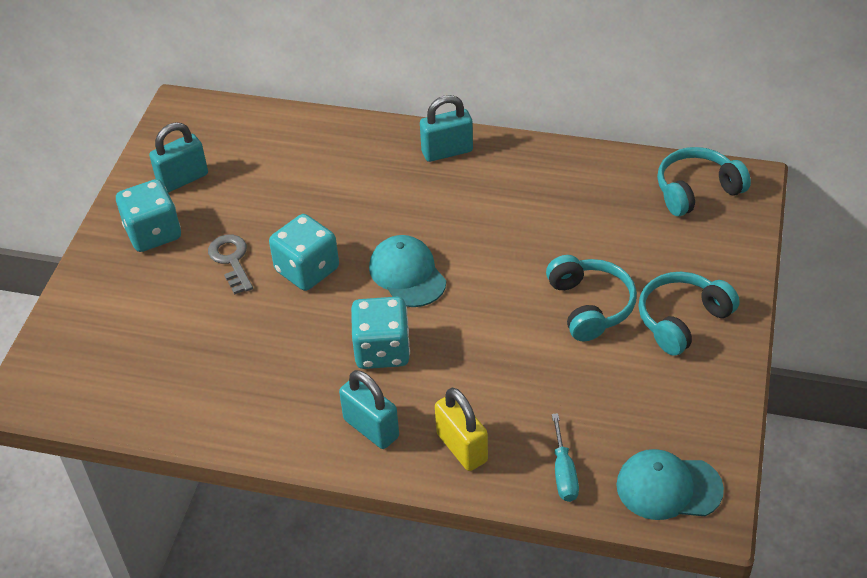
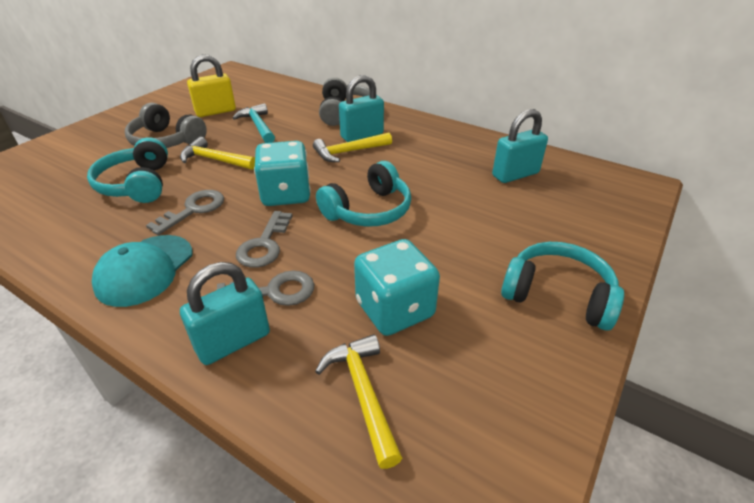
grey headphones: 0 -> 2
grey key: 1 -> 3
turquoise cap: 2 -> 1
turquoise dice: 3 -> 2
turquoise hammer: 0 -> 1
turquoise screwdriver: 1 -> 0
yellow hammer: 0 -> 3

